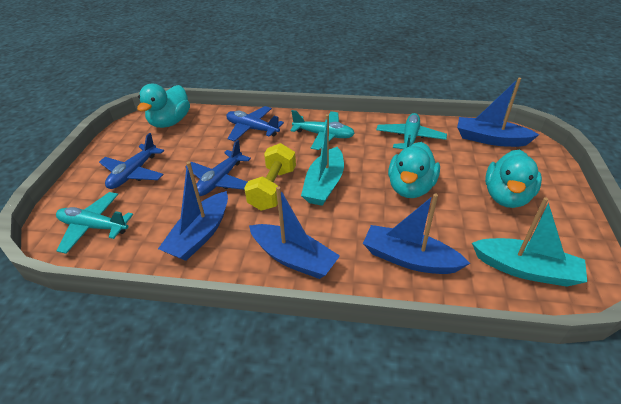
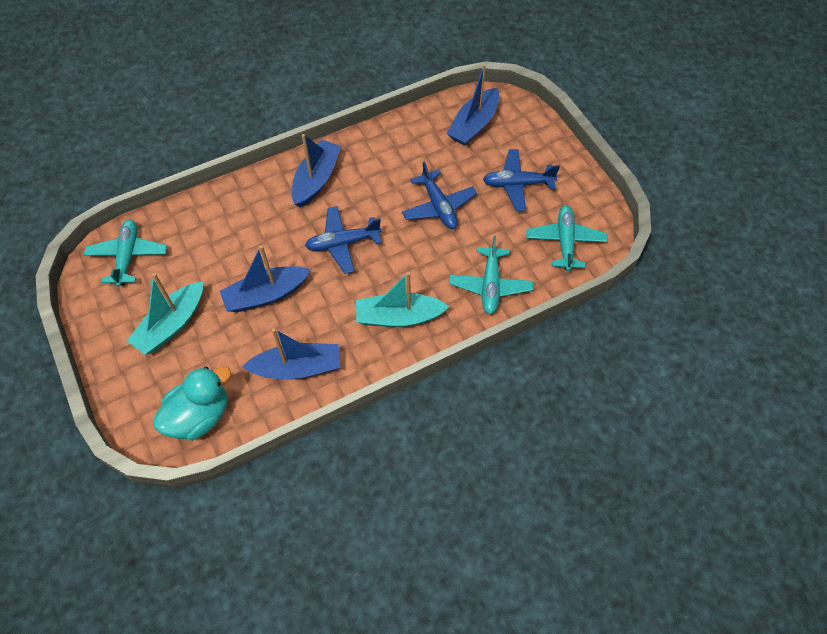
turquoise duck: 3 -> 1
yellow dumbbell: 1 -> 0

